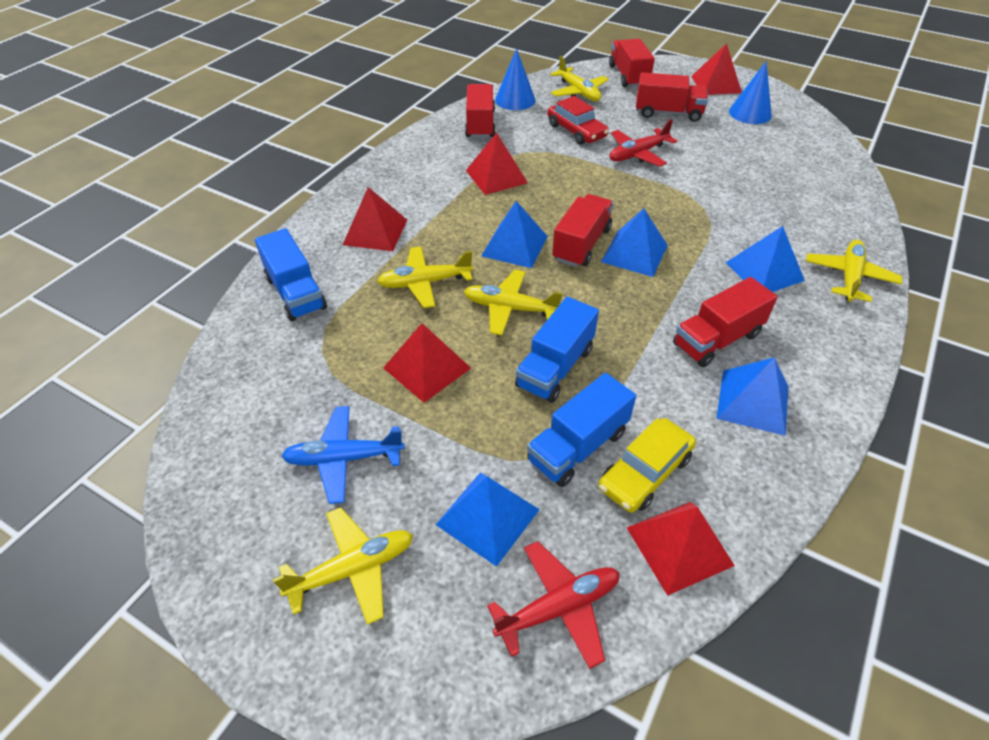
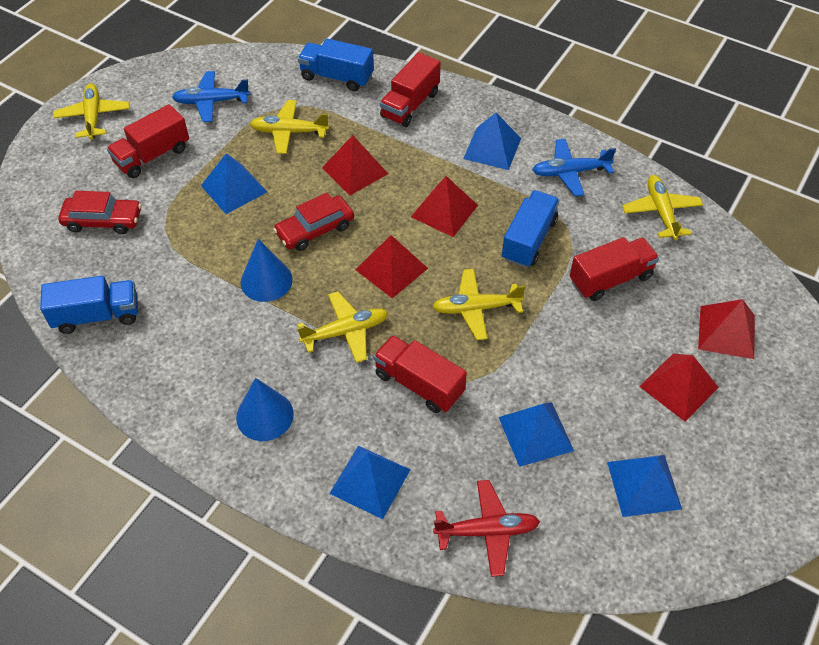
blue plane: 1 -> 2
red car: 1 -> 2
red plane: 2 -> 1
red truck: 5 -> 4
yellow car: 1 -> 0

